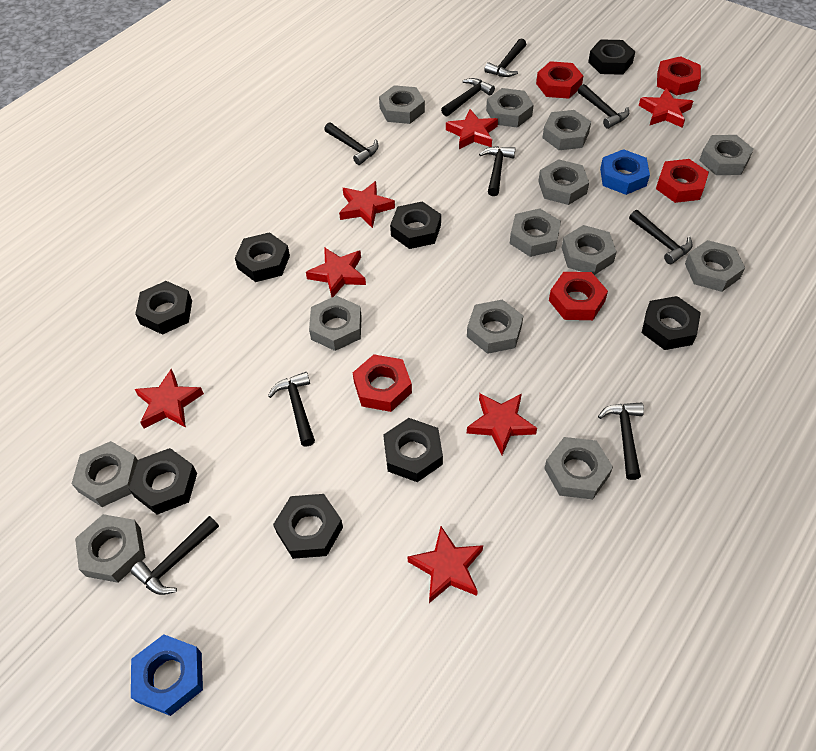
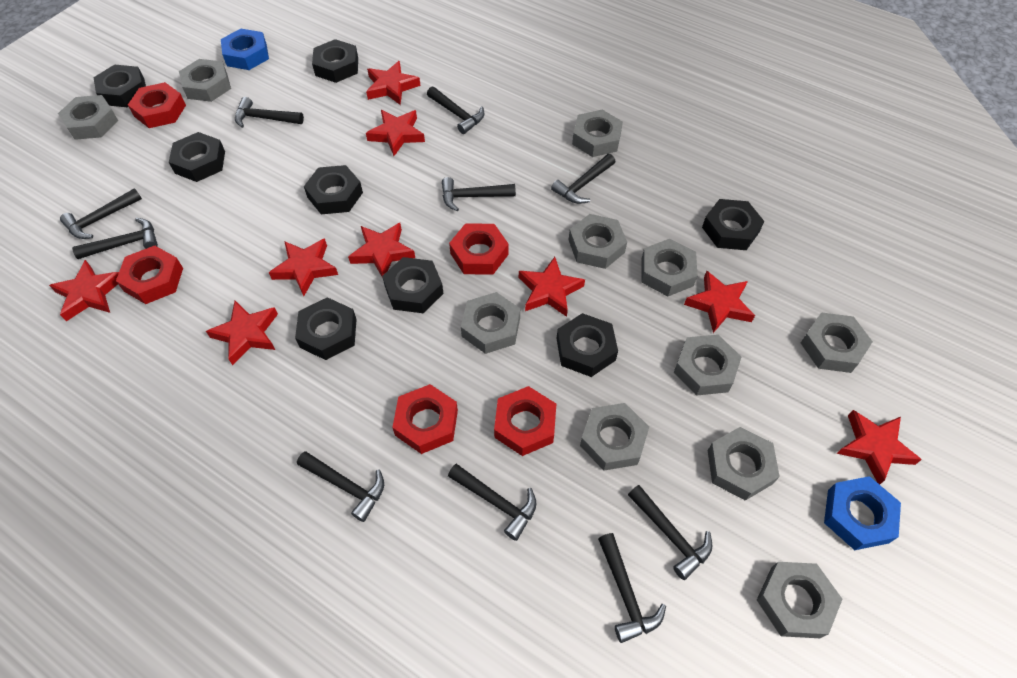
black hammer: 9 -> 10
grey nut: 13 -> 11
red star: 7 -> 9

